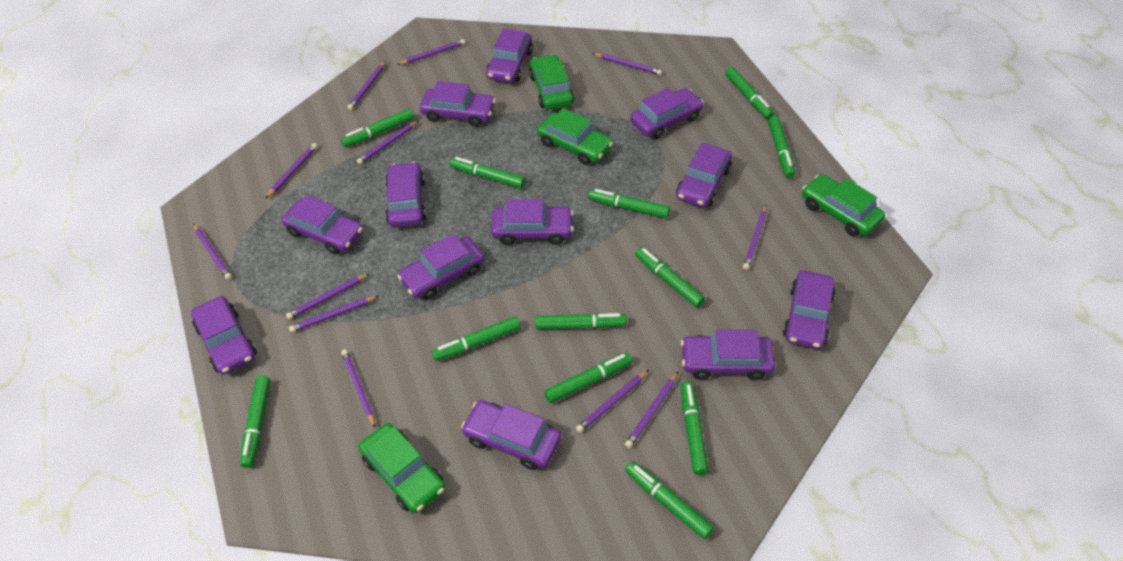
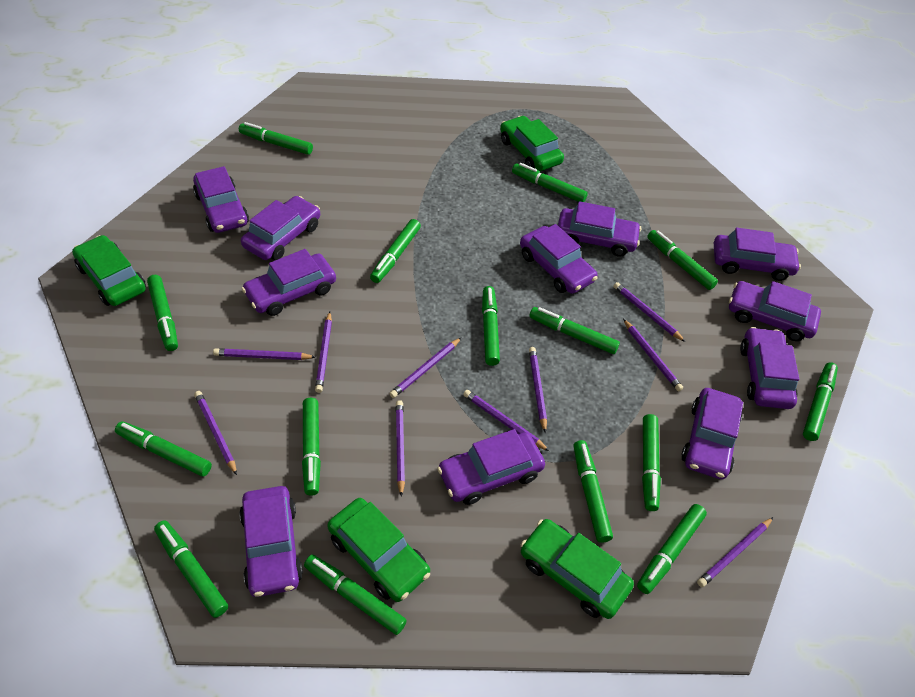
green marker: 12 -> 15
purple car: 12 -> 11
purple pencil: 12 -> 10

